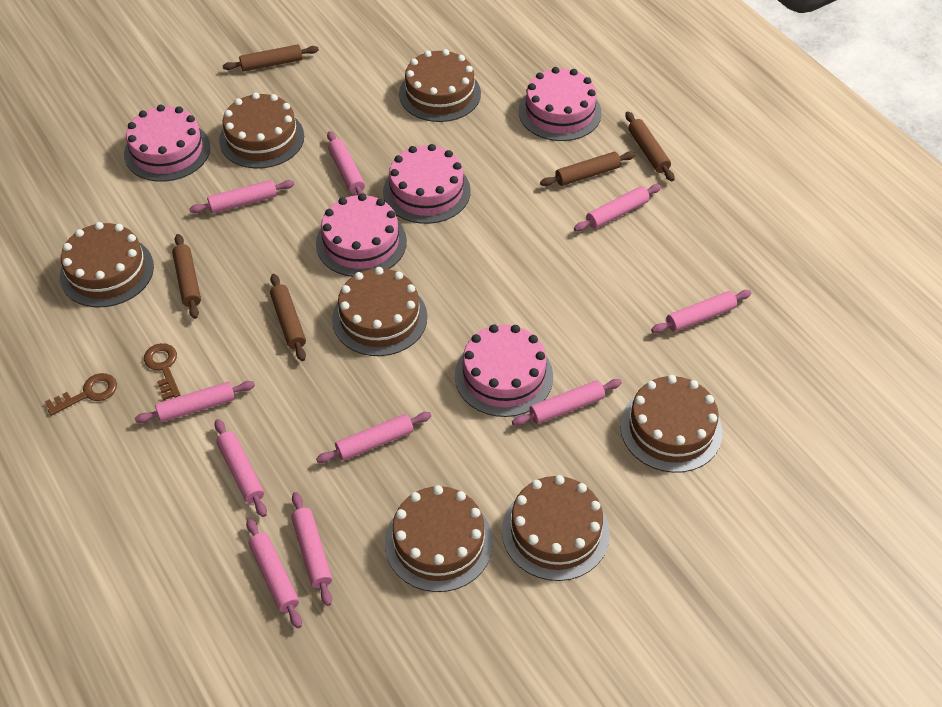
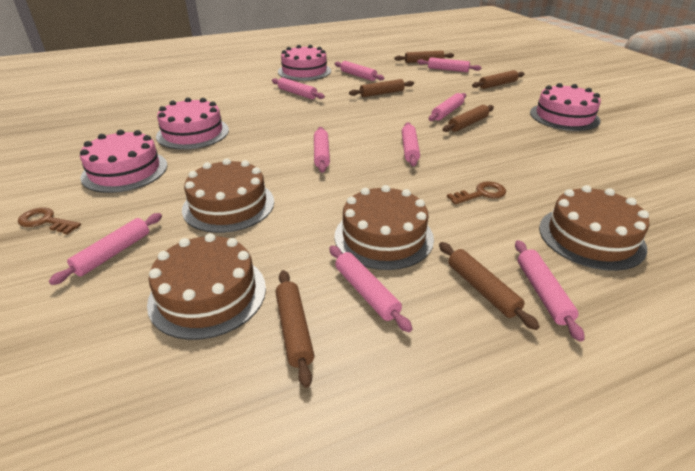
brown cake: 7 -> 4
brown rolling pin: 5 -> 6
pink cake: 5 -> 4
pink rolling pin: 10 -> 9

